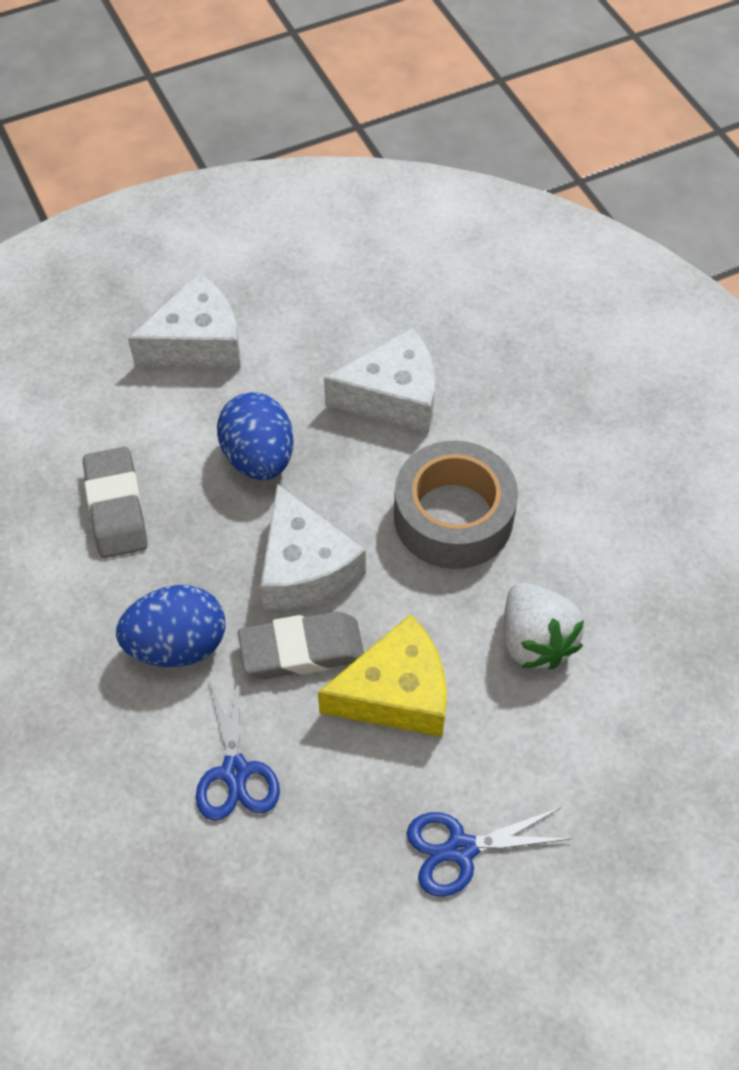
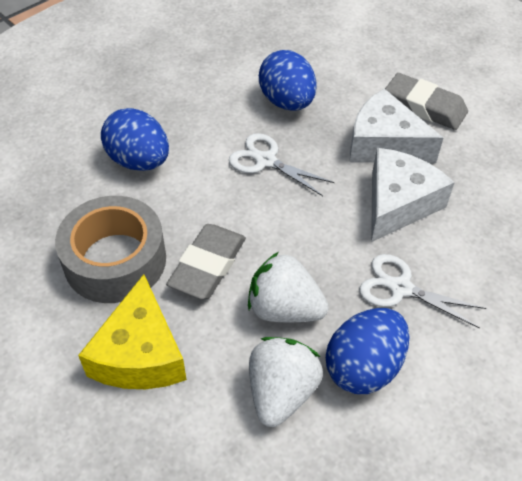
blue egg: 2 -> 3
blue scissors: 2 -> 0
white cheese: 3 -> 2
white scissors: 0 -> 2
white strawberry: 1 -> 2

